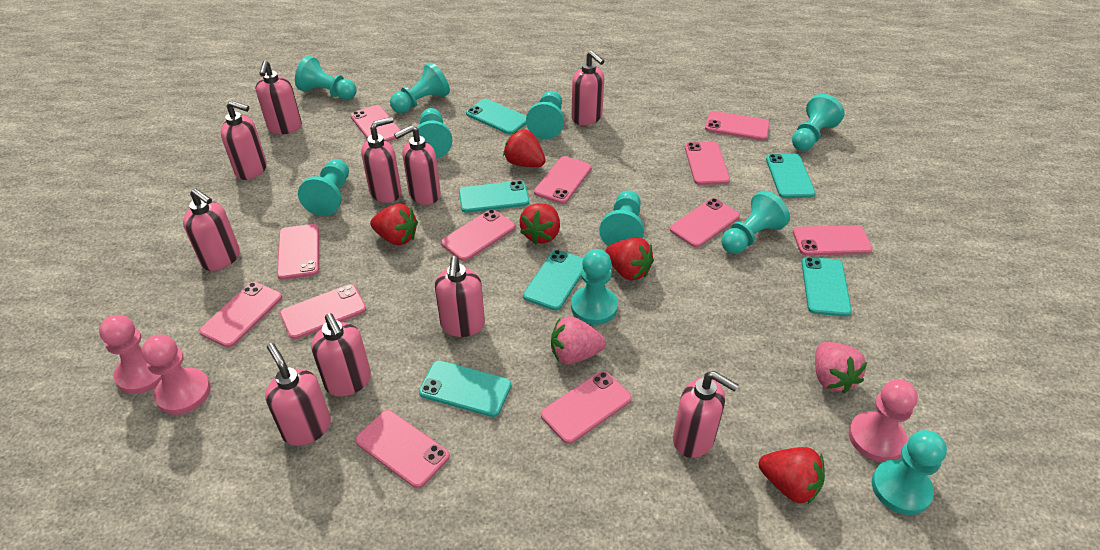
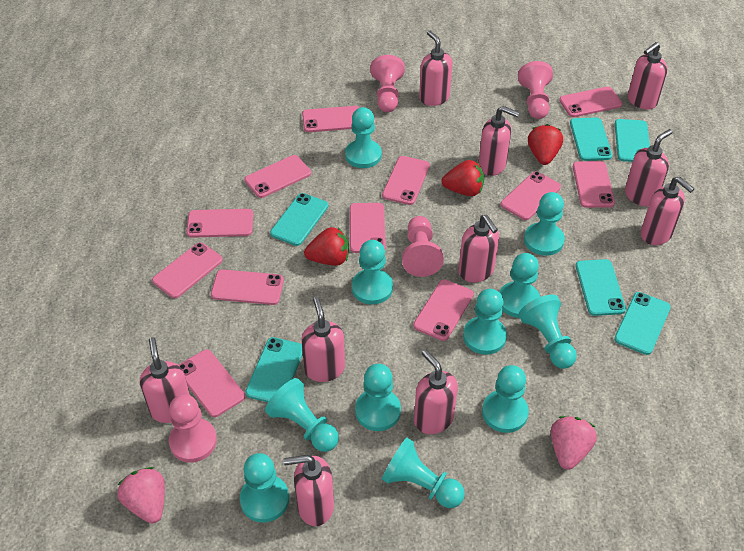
pink pawn: 3 -> 4
red strawberry: 5 -> 3
turquoise pawn: 10 -> 11

